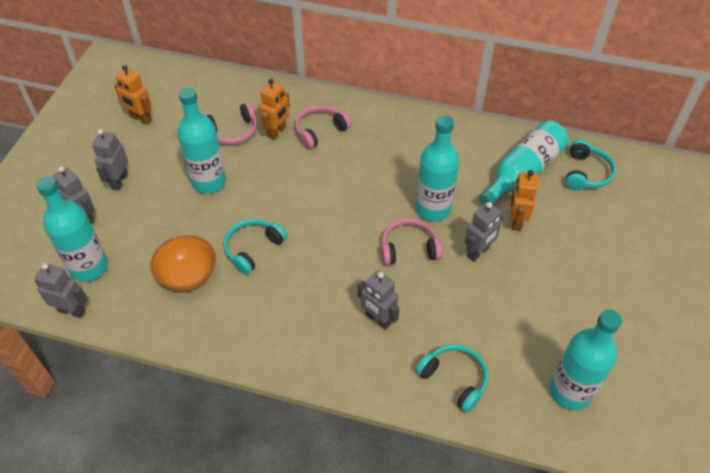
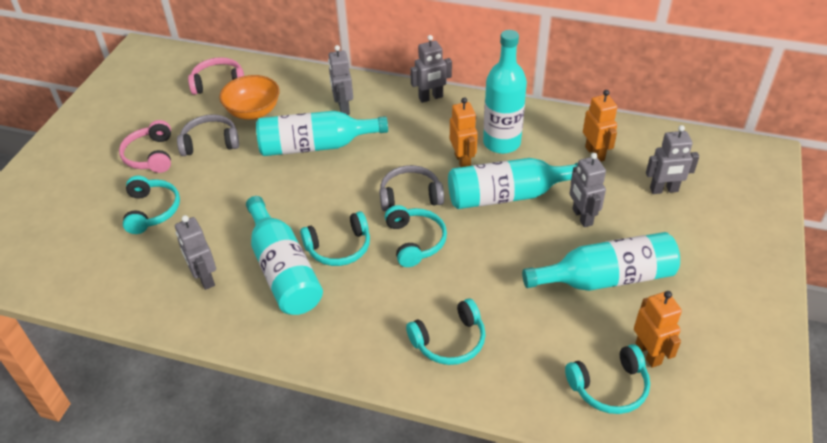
grey headphones: 0 -> 2
pink headphones: 3 -> 2
turquoise headphones: 3 -> 5

